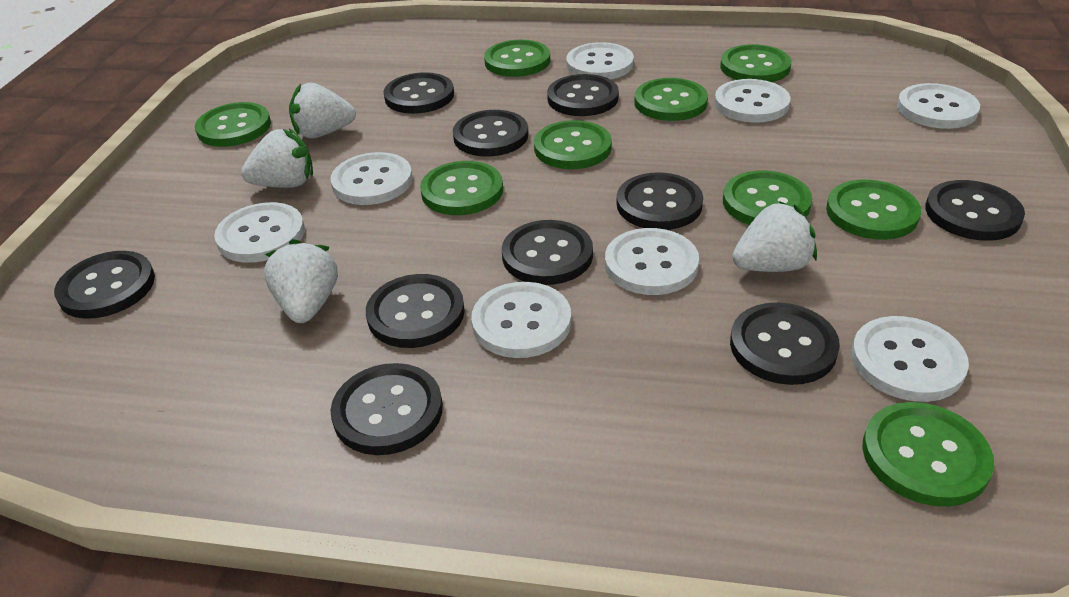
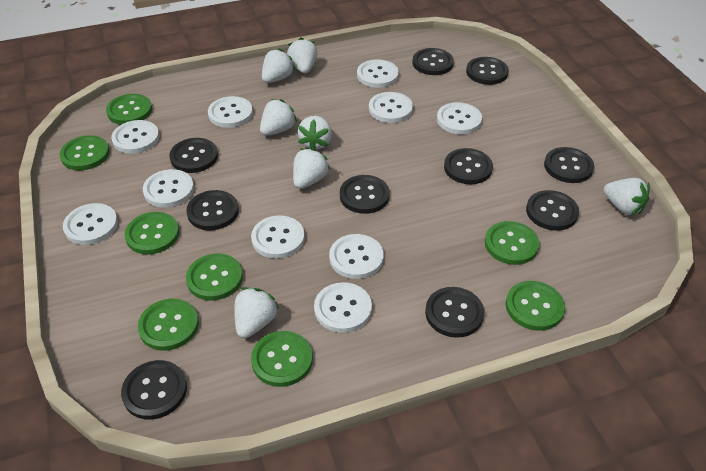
green button: 9 -> 8
white button: 8 -> 10
white strawberry: 4 -> 7

